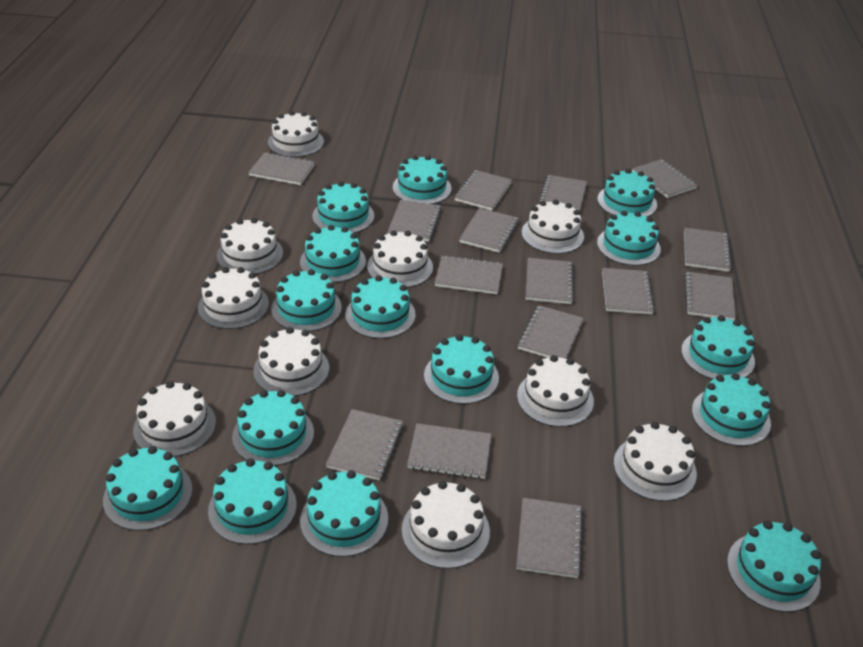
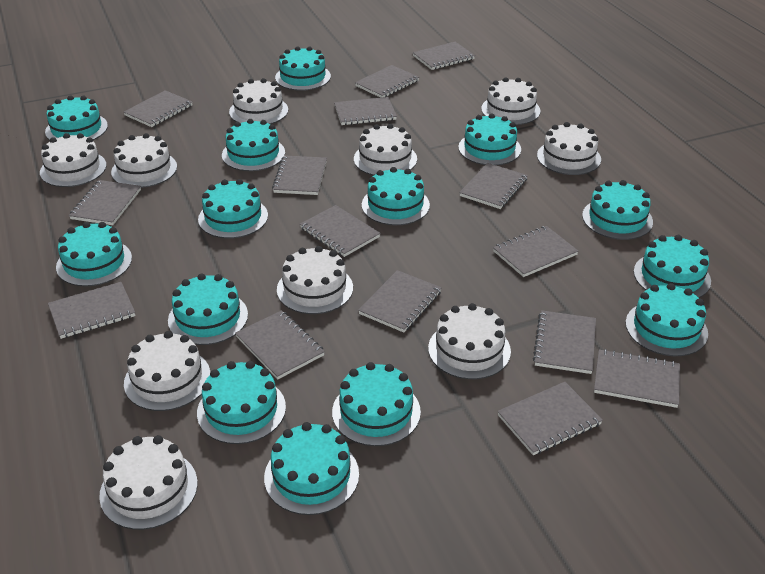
turquoise cake: 15 -> 14

